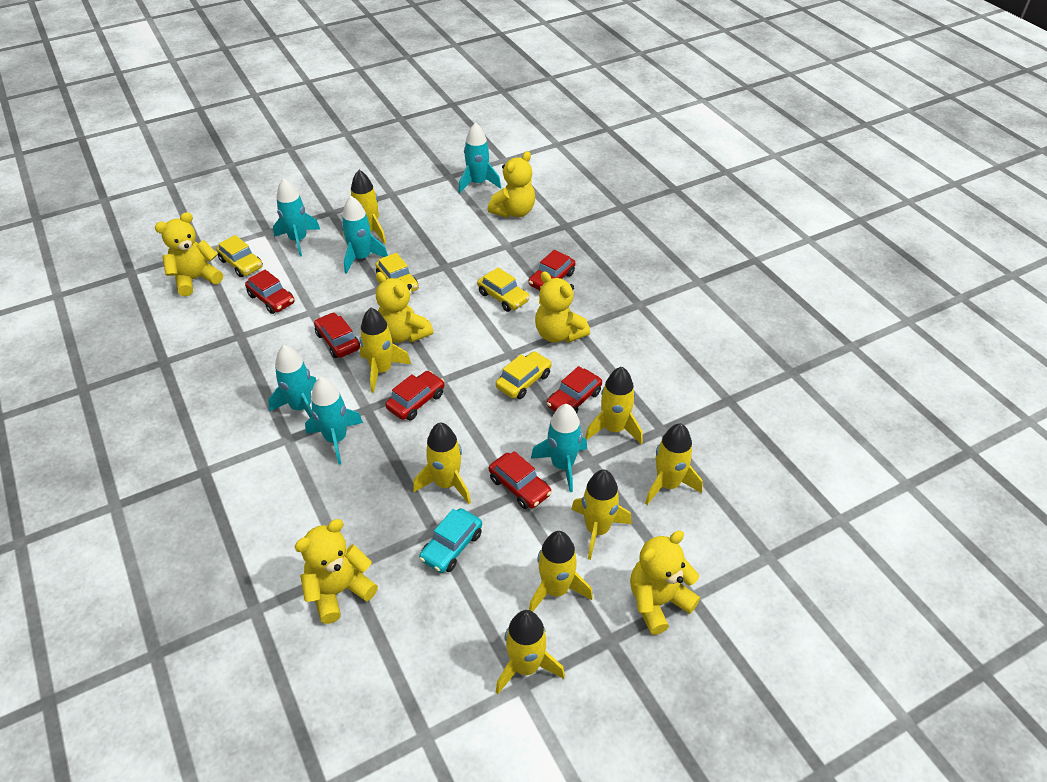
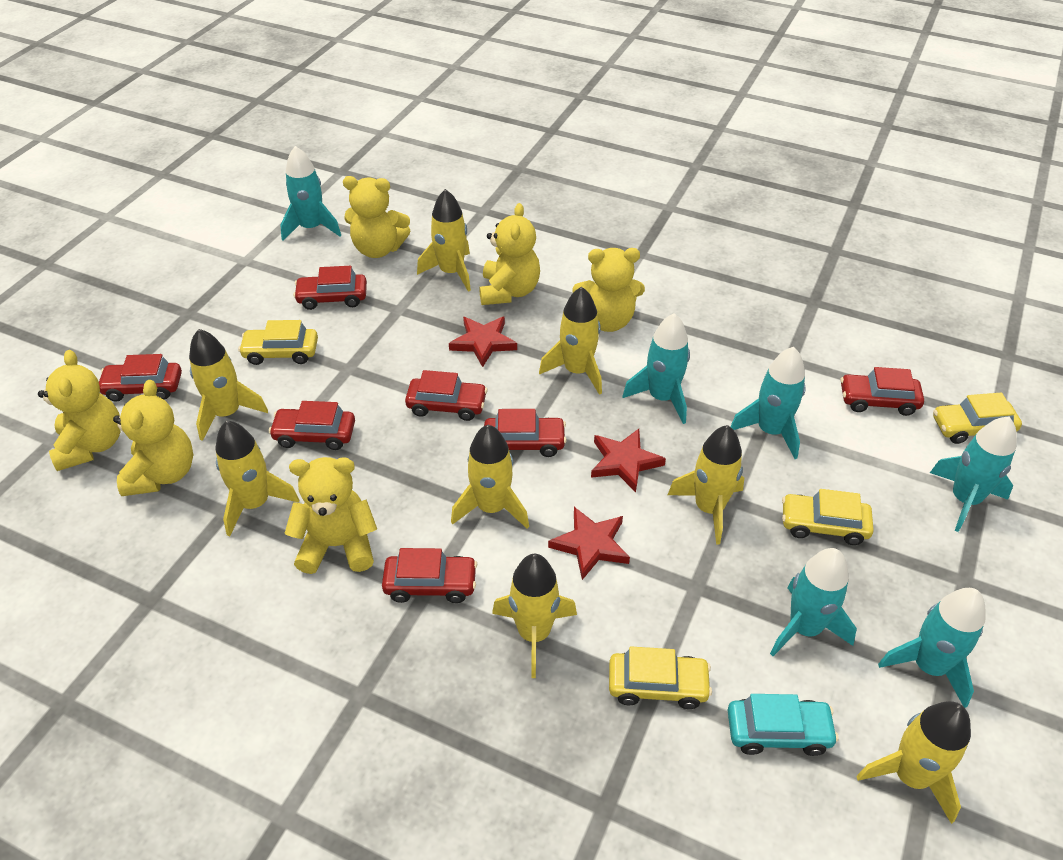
red car: 6 -> 7
red star: 0 -> 3

